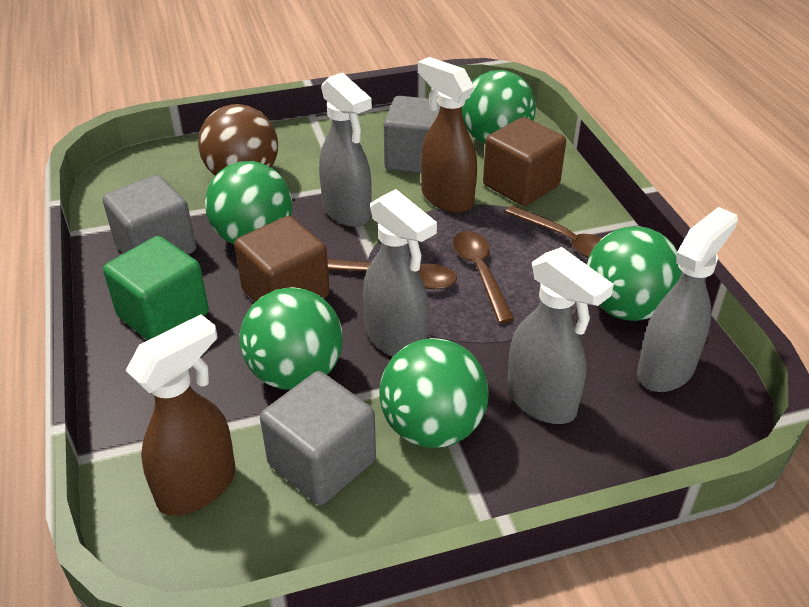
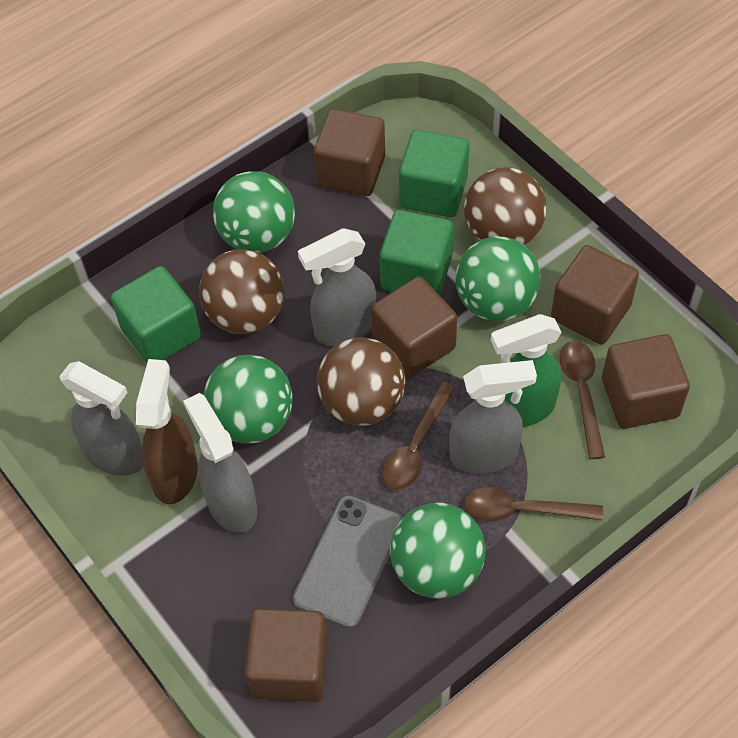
brown ball: 1 -> 3
brown cube: 2 -> 5
brown spray bottle: 2 -> 1
green ball: 5 -> 4
green cube: 1 -> 3
green spray bottle: 0 -> 1
grey cube: 3 -> 0
grey phone: 0 -> 1

